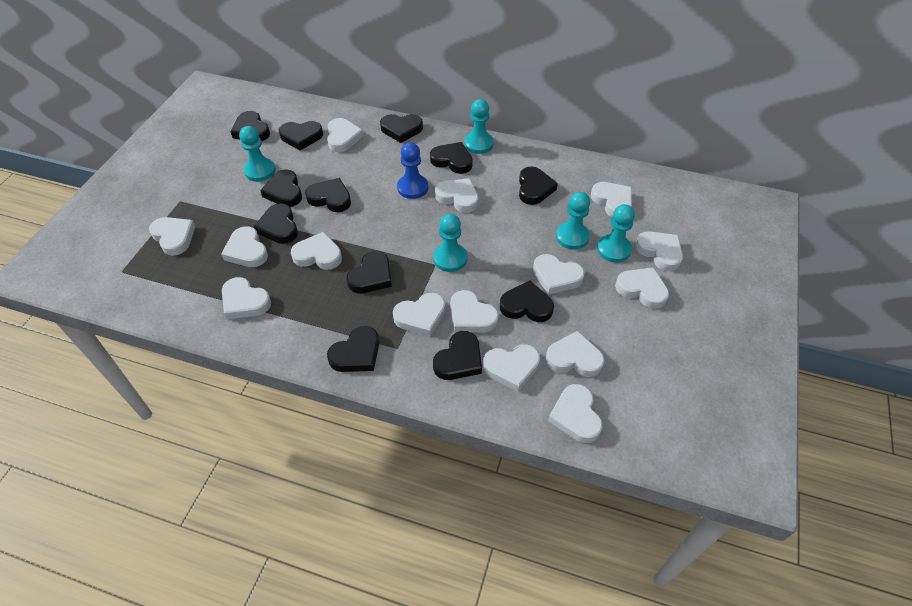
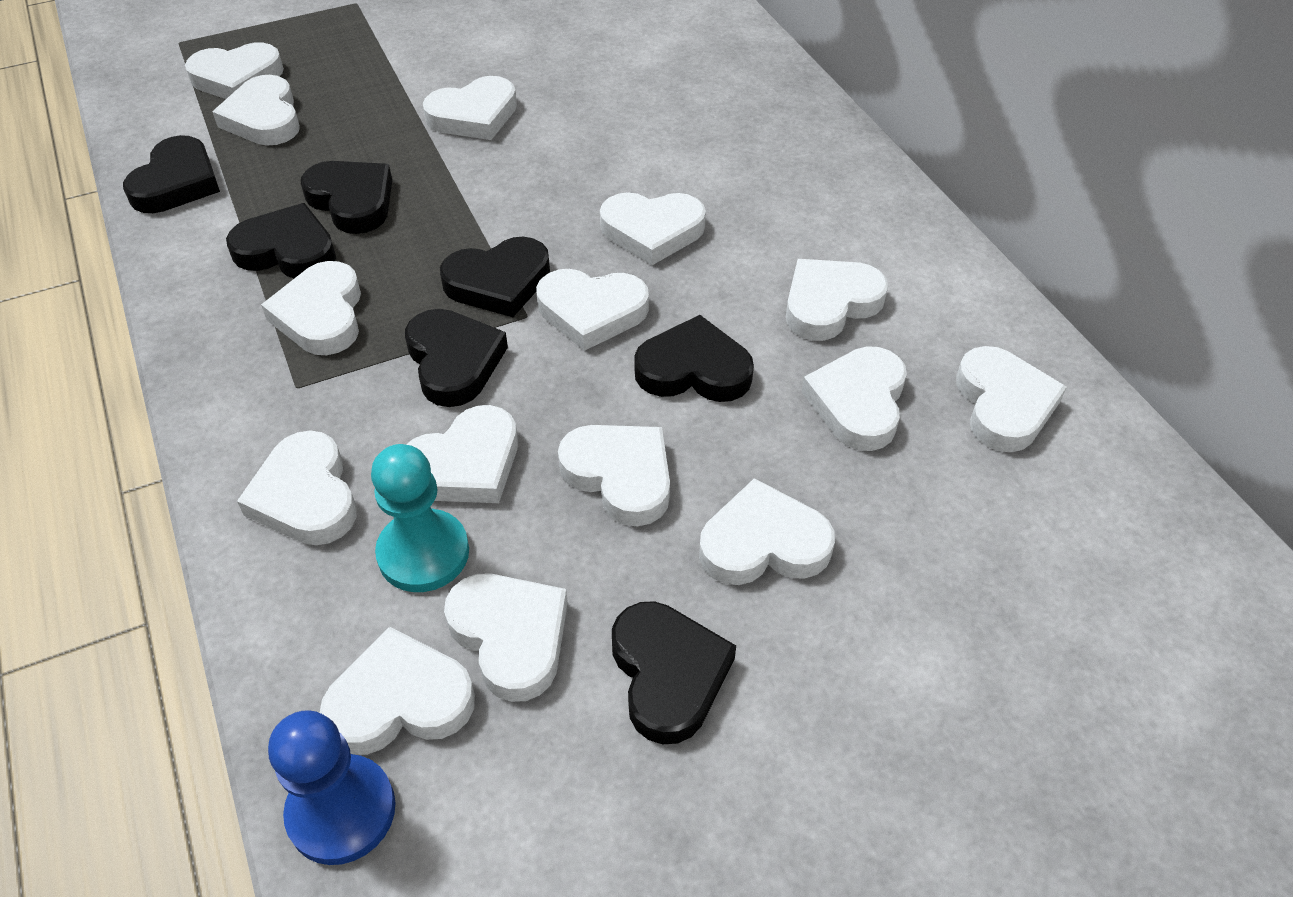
black heart: 12 -> 7
turquoise pawn: 5 -> 1

